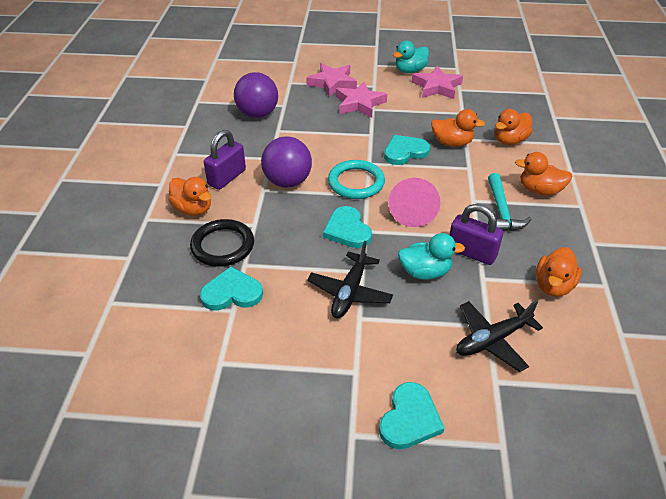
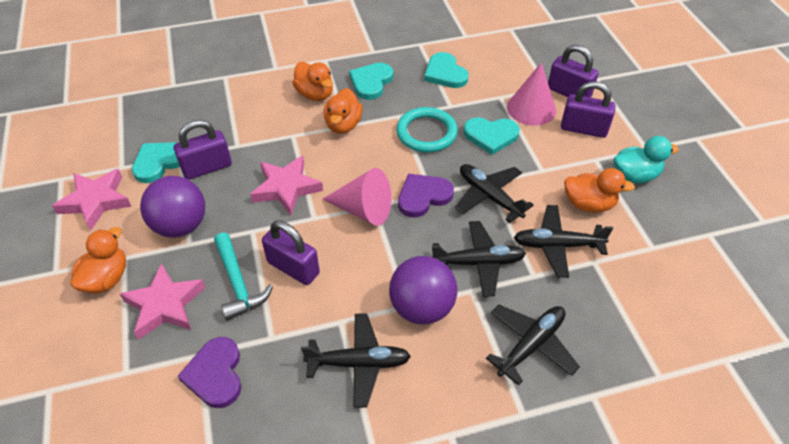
black plane: 2 -> 5
black ring: 1 -> 0
orange duck: 5 -> 4
pink cone: 1 -> 2
purple heart: 0 -> 2
purple padlock: 2 -> 4
turquoise duck: 2 -> 1

